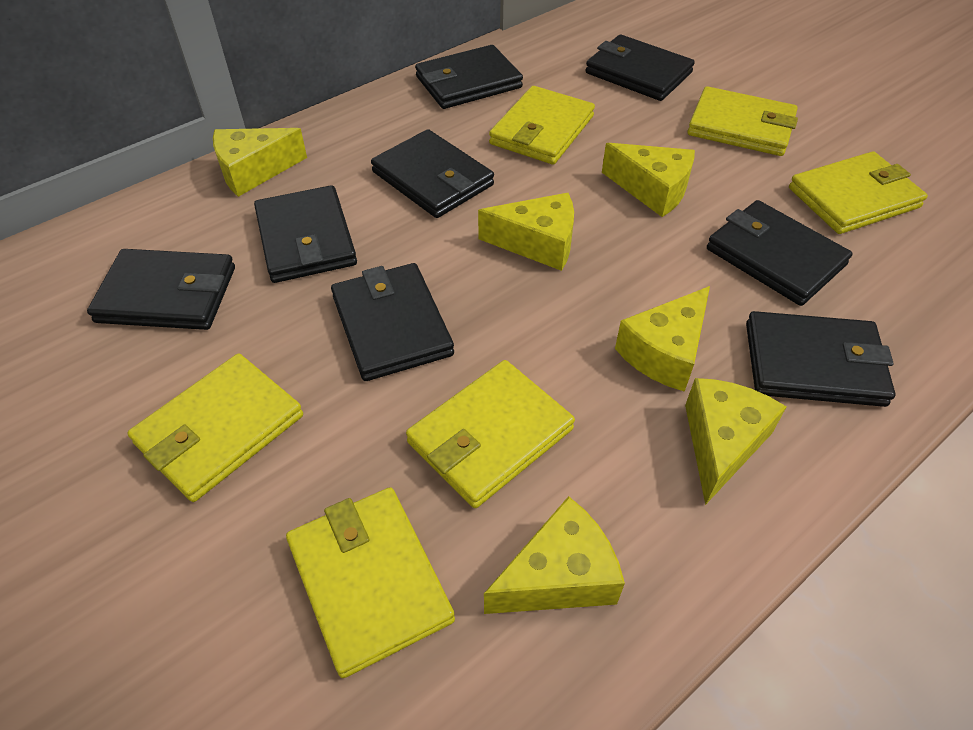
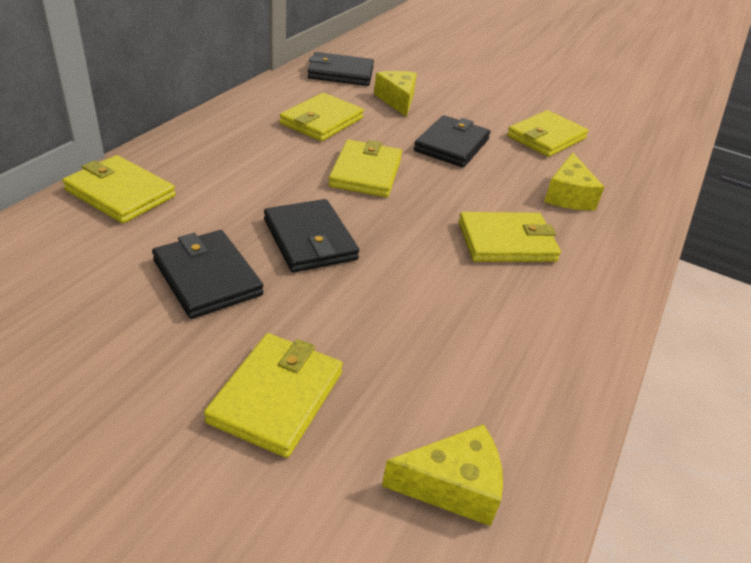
black wallet: 8 -> 4
yellow cheese: 6 -> 3

